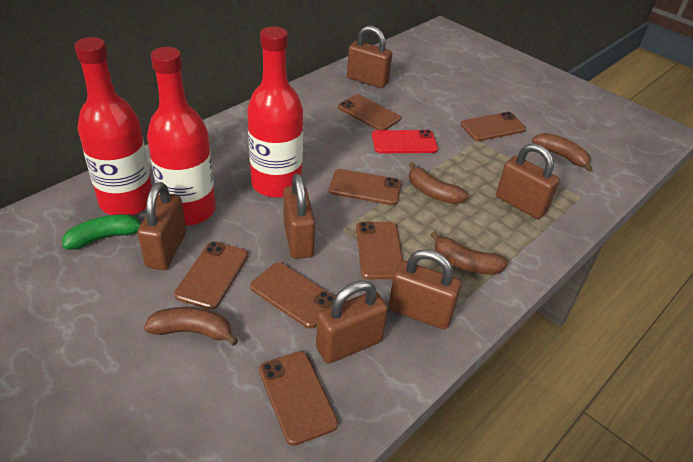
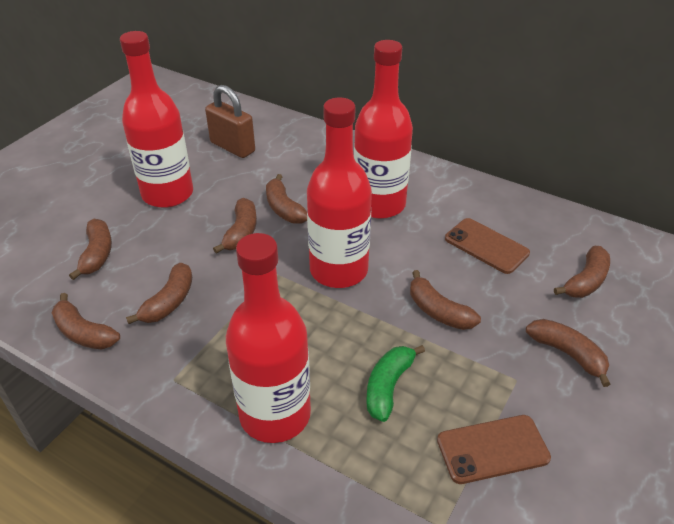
brown banana: 4 -> 8
brown padlock: 6 -> 1
brown phone: 7 -> 2
red bottle: 3 -> 4
red phone: 1 -> 0

